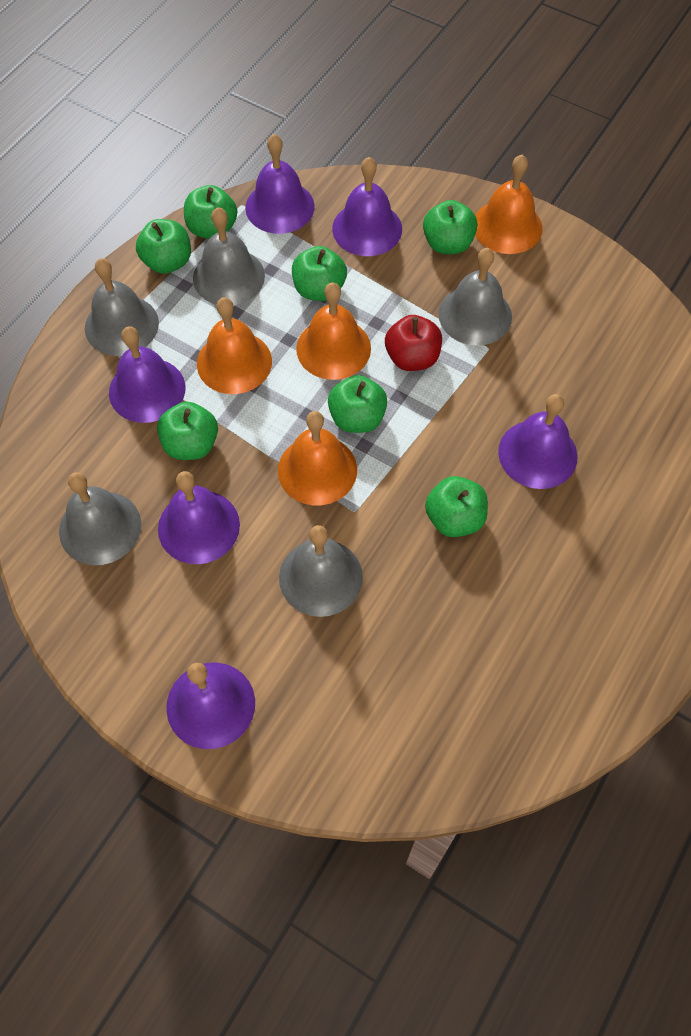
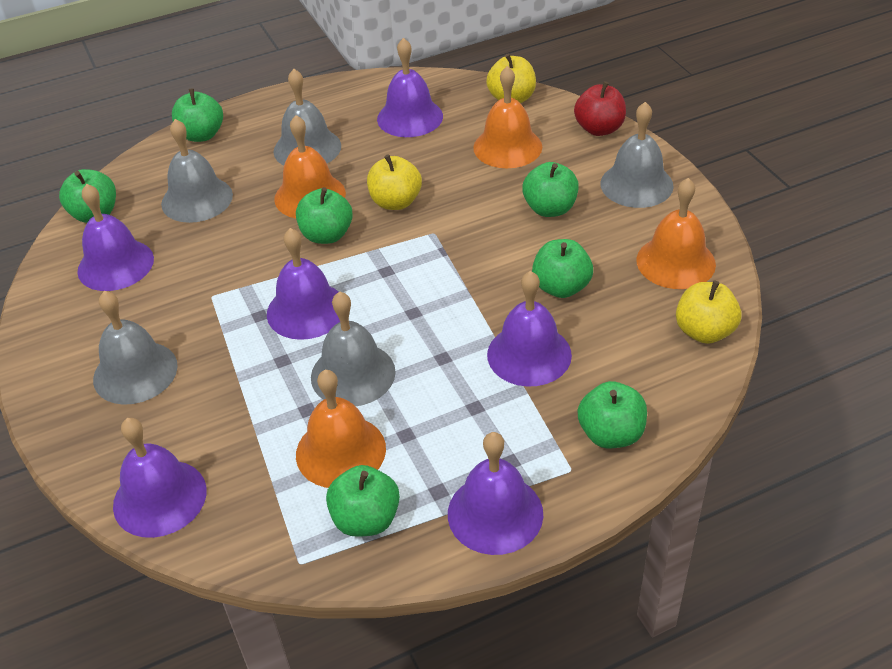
yellow apple: 0 -> 3

